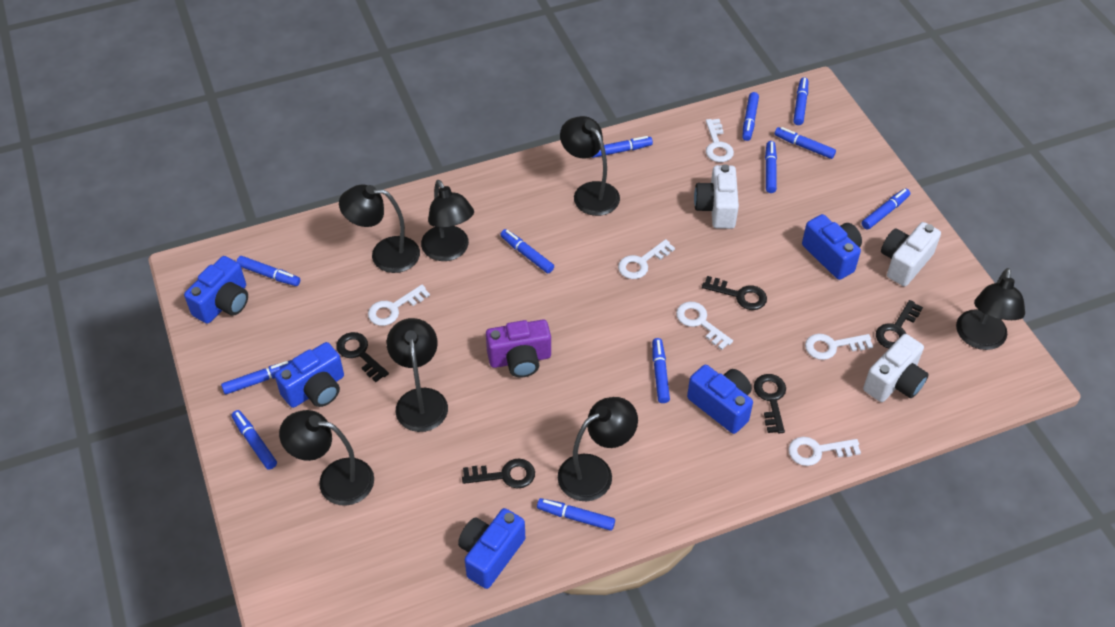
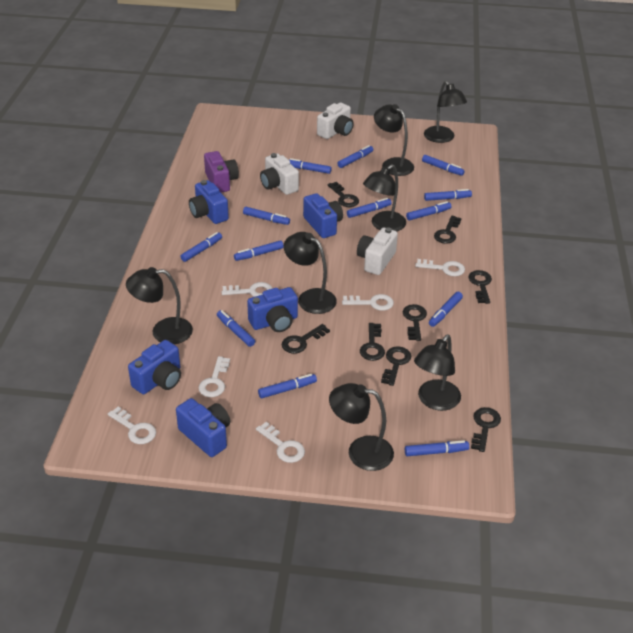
black key: 5 -> 8
blue marker: 12 -> 13

